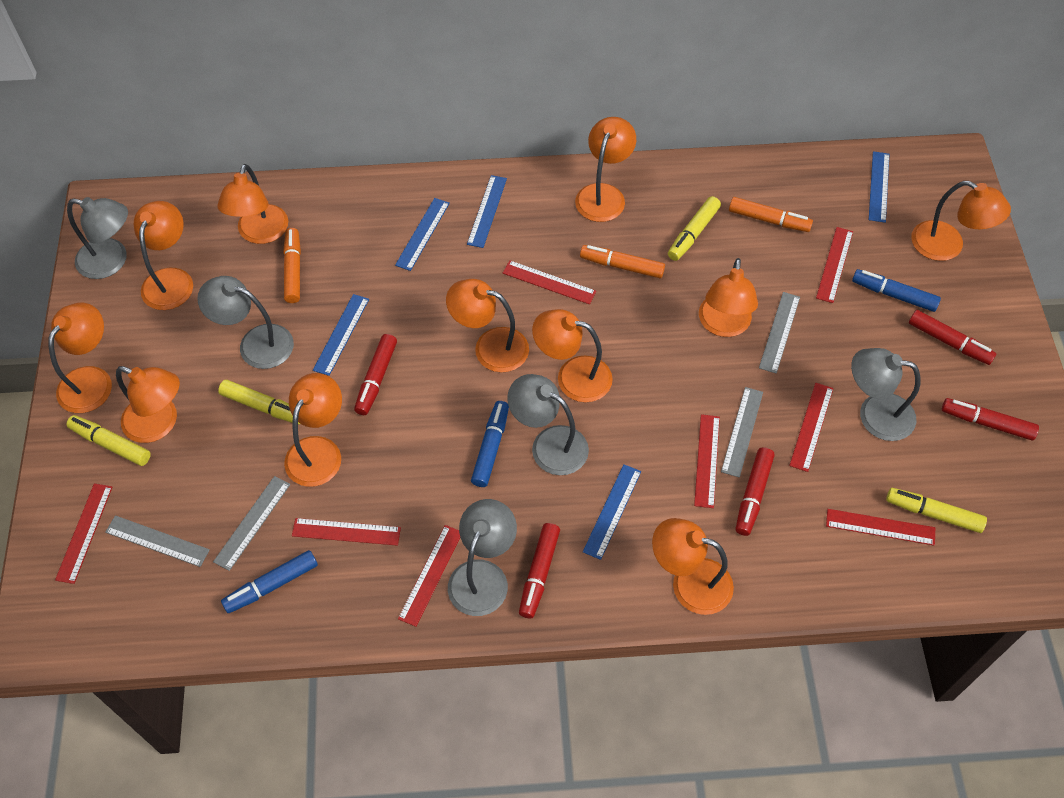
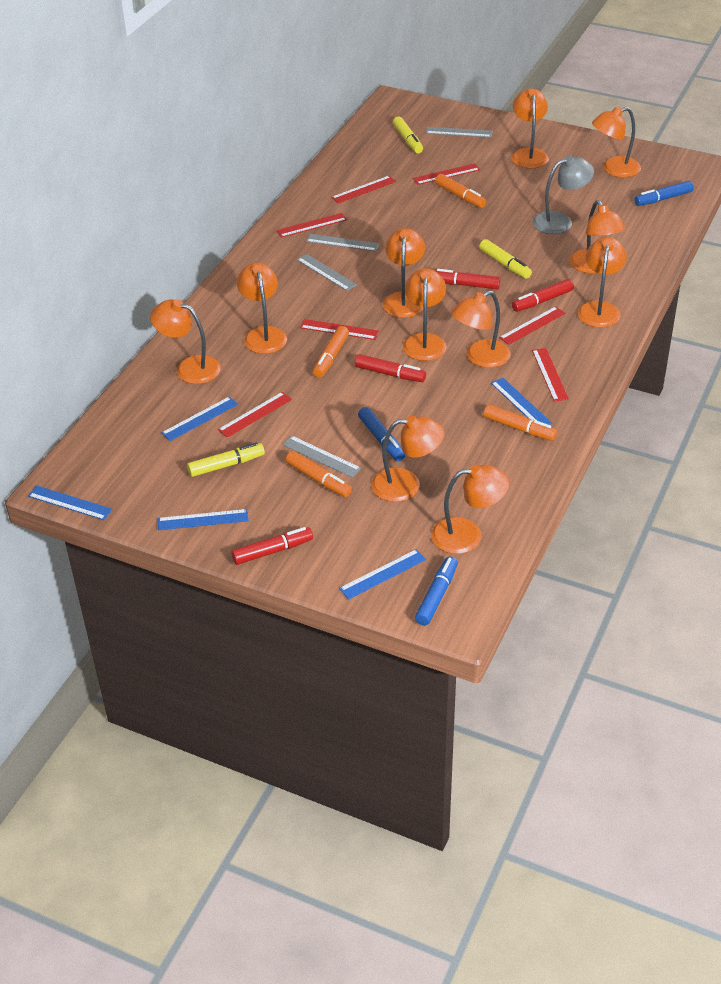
grey lamp: 5 -> 1
orange marker: 3 -> 4
red marker: 5 -> 4
red ruler: 8 -> 7
yellow marker: 4 -> 3

